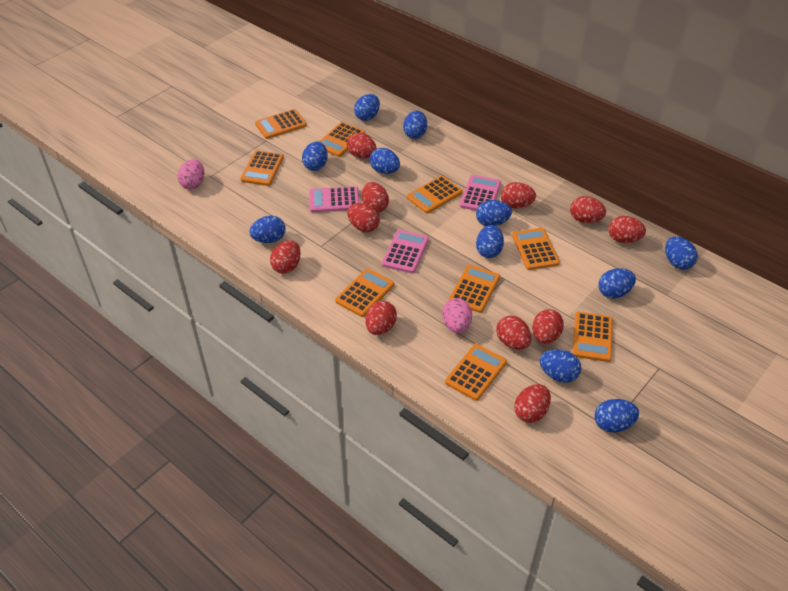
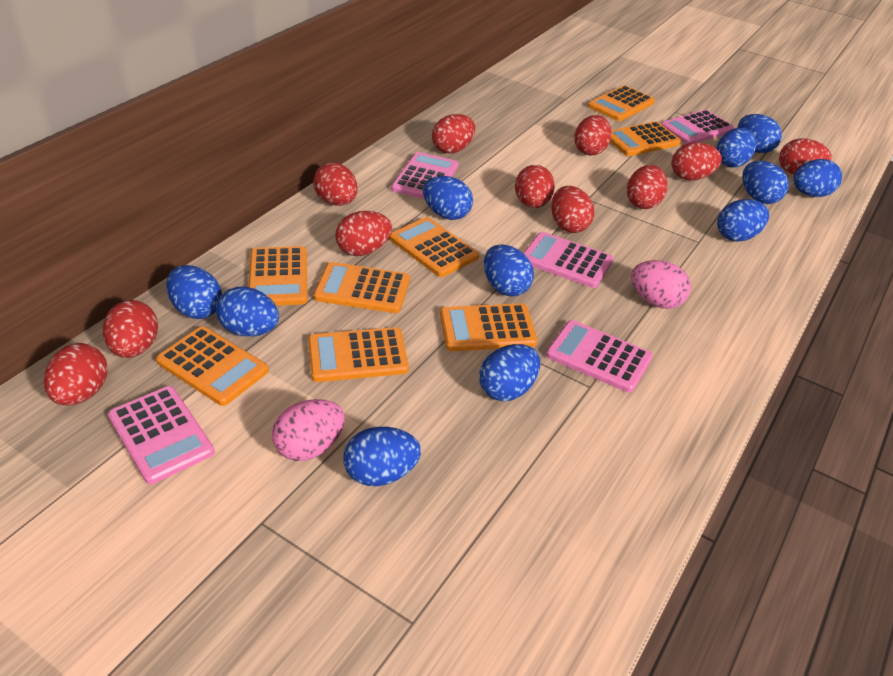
orange calculator: 9 -> 8
pink calculator: 3 -> 5

